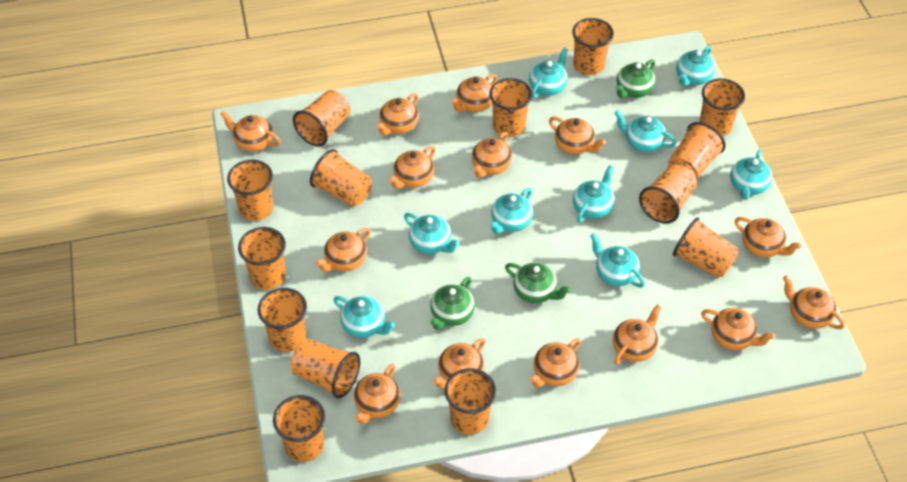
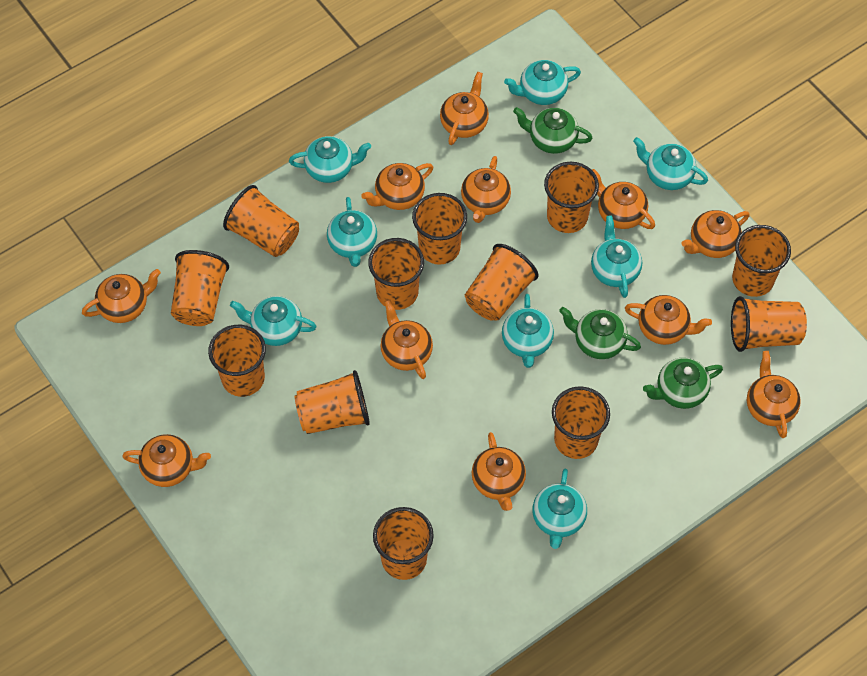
orange cup: 14 -> 12
orange teapot: 14 -> 11
turquoise teapot: 9 -> 8

